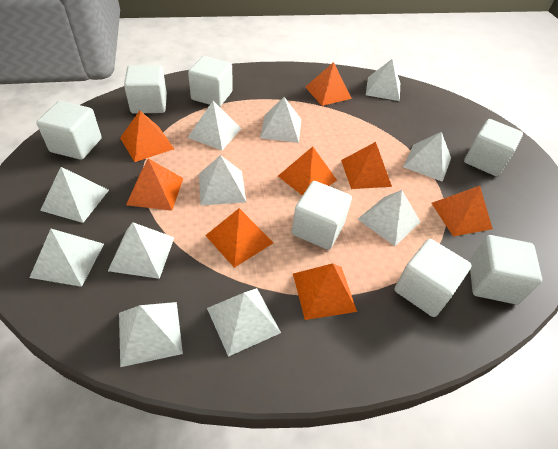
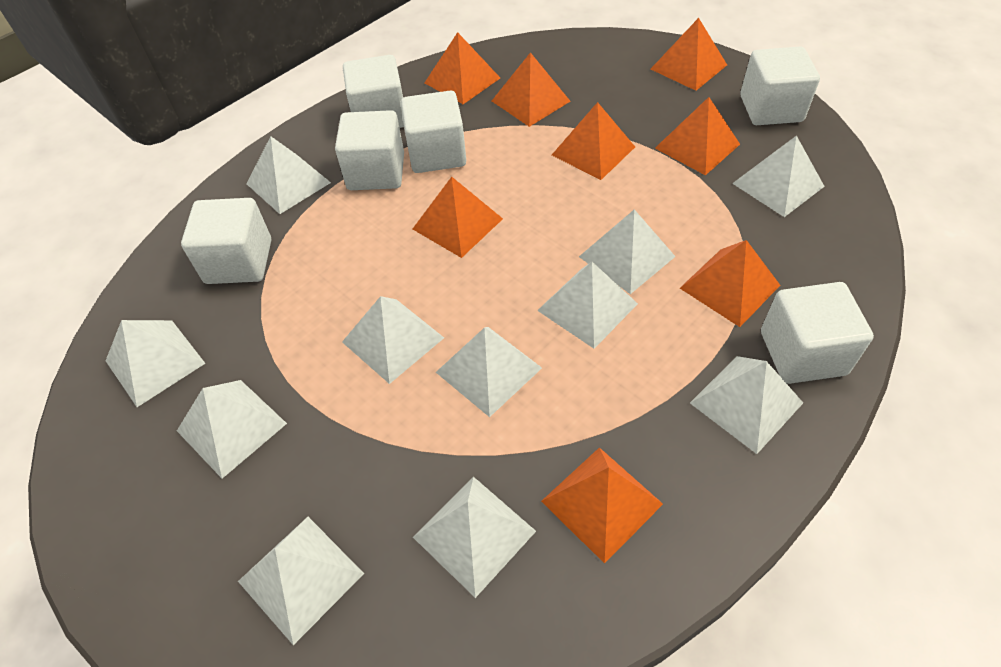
white cube: 7 -> 6

